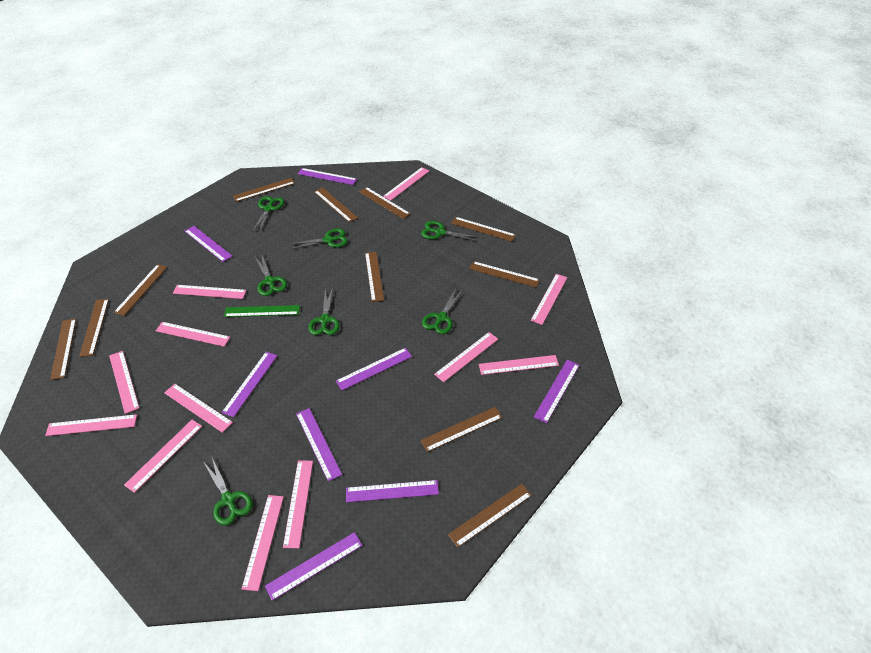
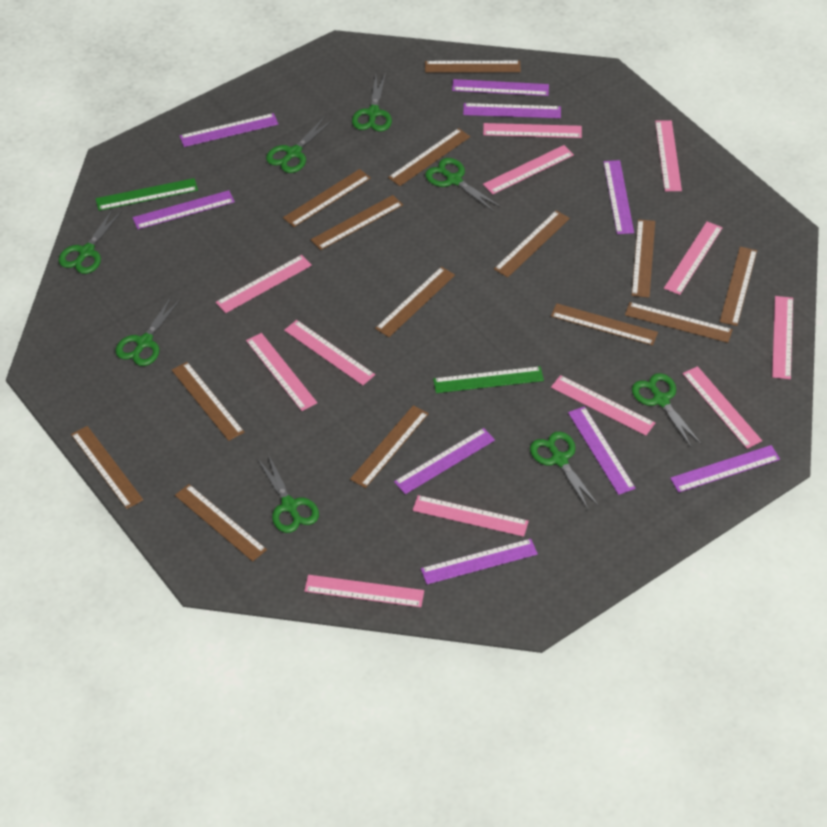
brown ruler: 11 -> 14
green ruler: 1 -> 2
green scissors: 7 -> 8
purple ruler: 8 -> 9

